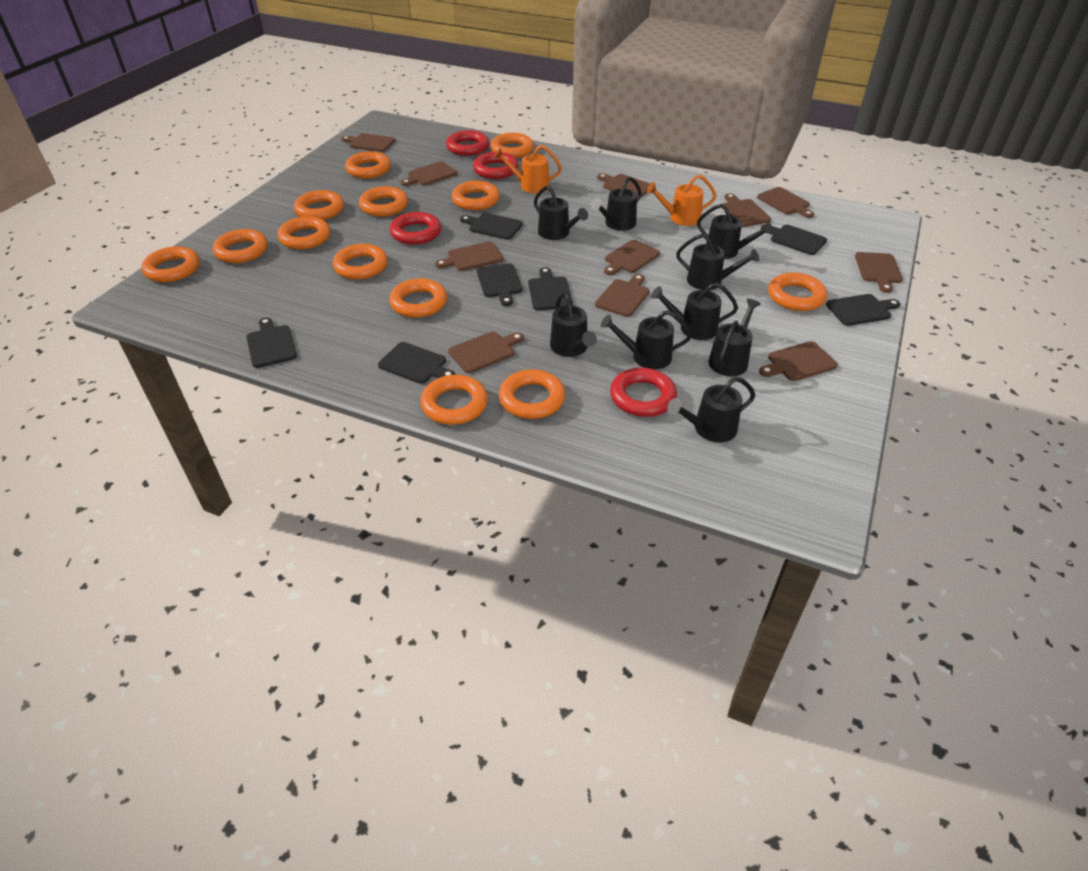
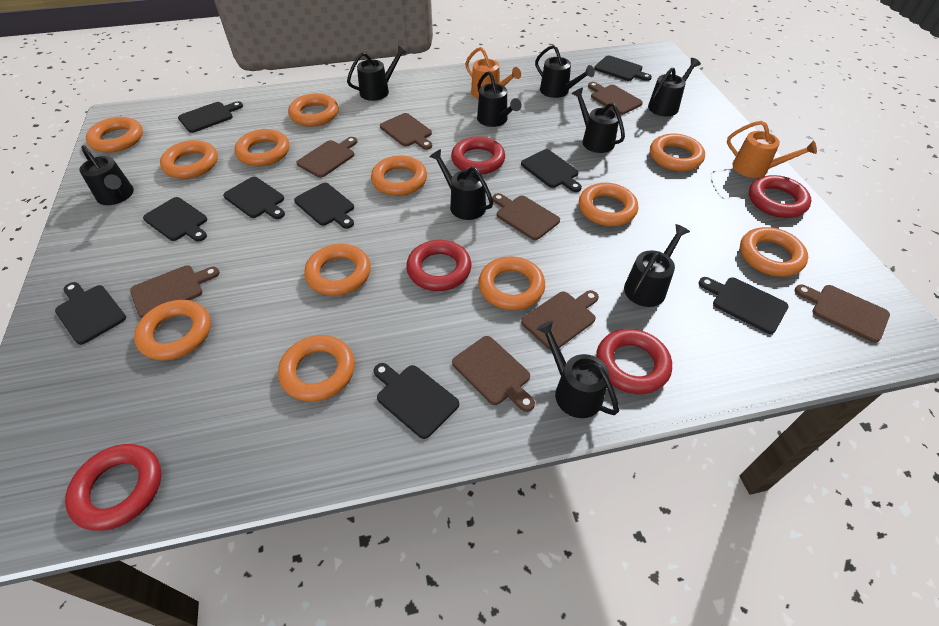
black cutting board: 7 -> 9
brown cutting board: 11 -> 8
orange ring: 13 -> 12
red ring: 4 -> 5

